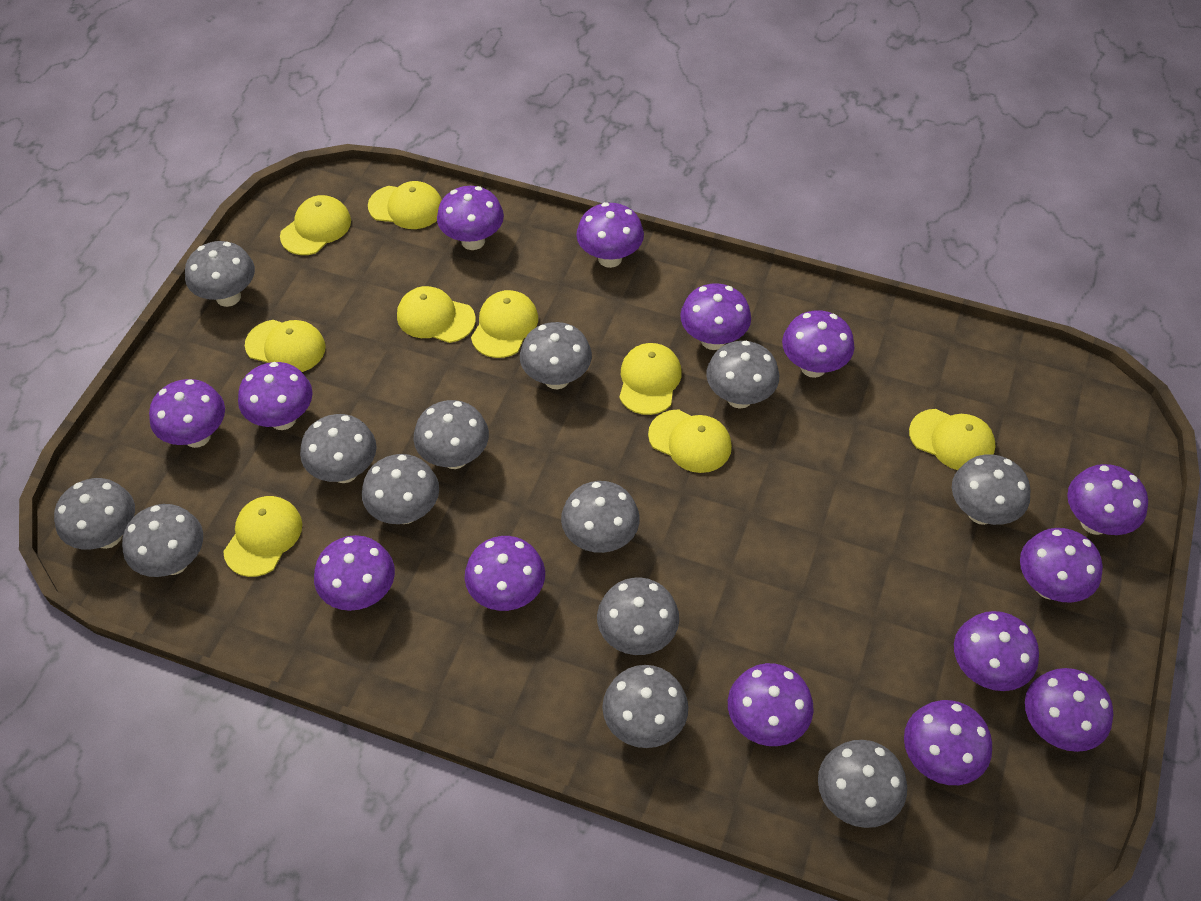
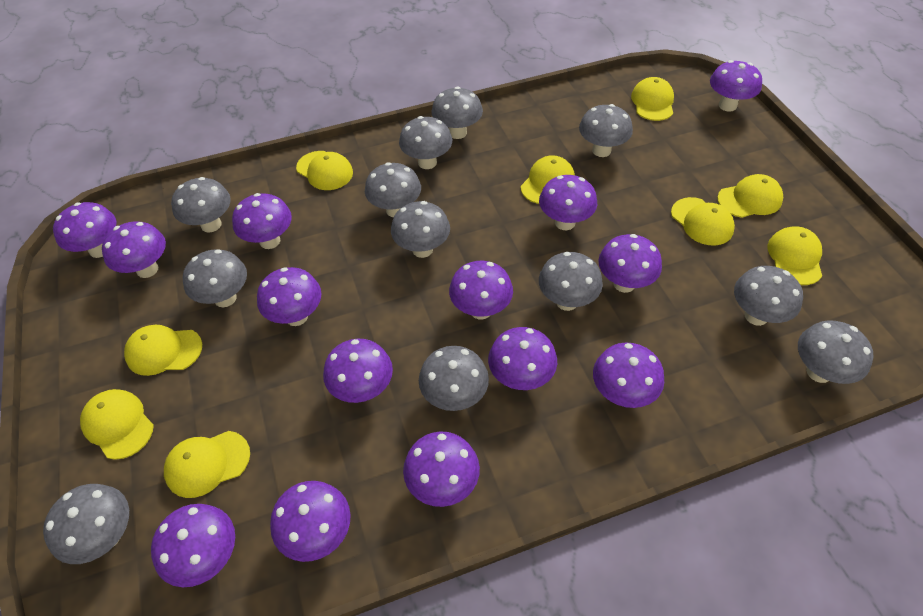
grey mushroom: 13 -> 12

